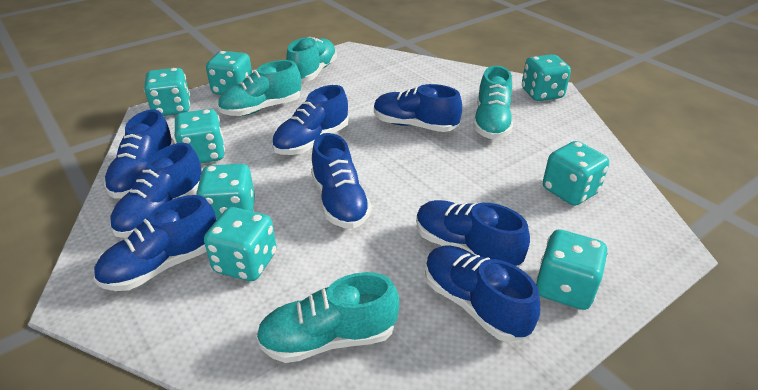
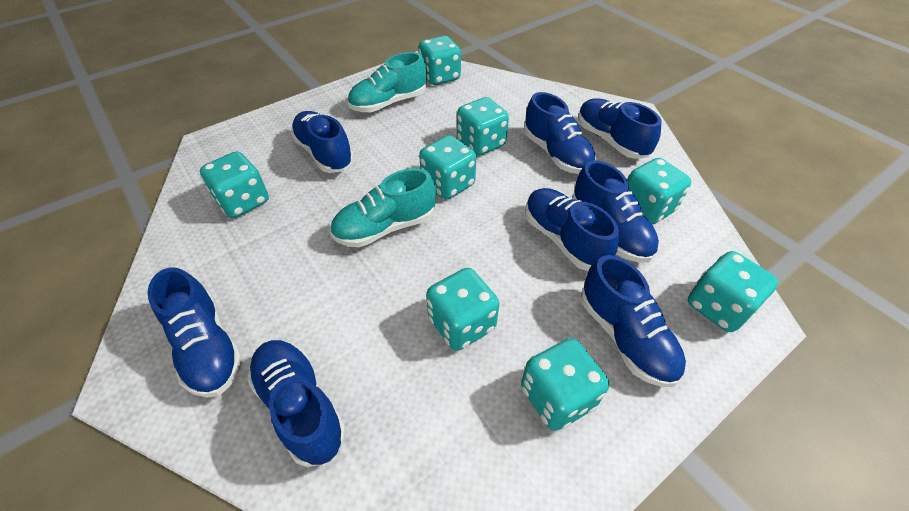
turquoise shoe: 4 -> 2

